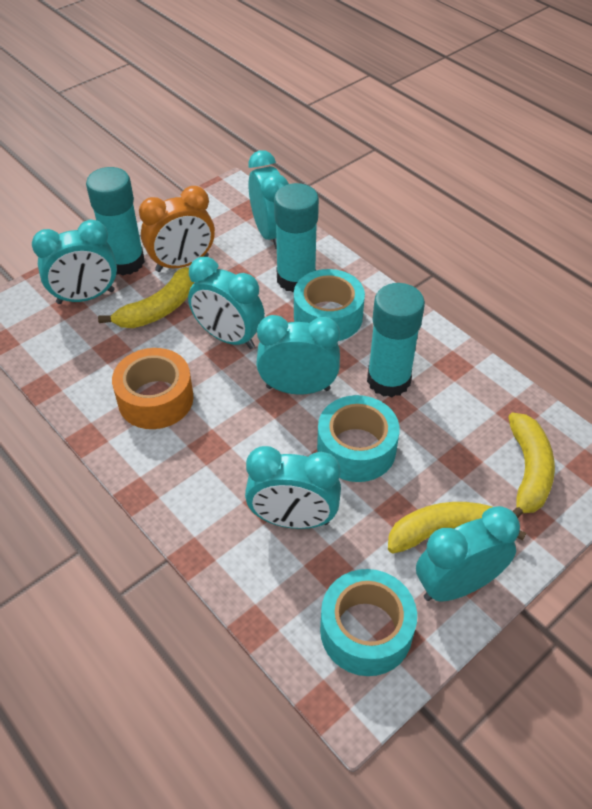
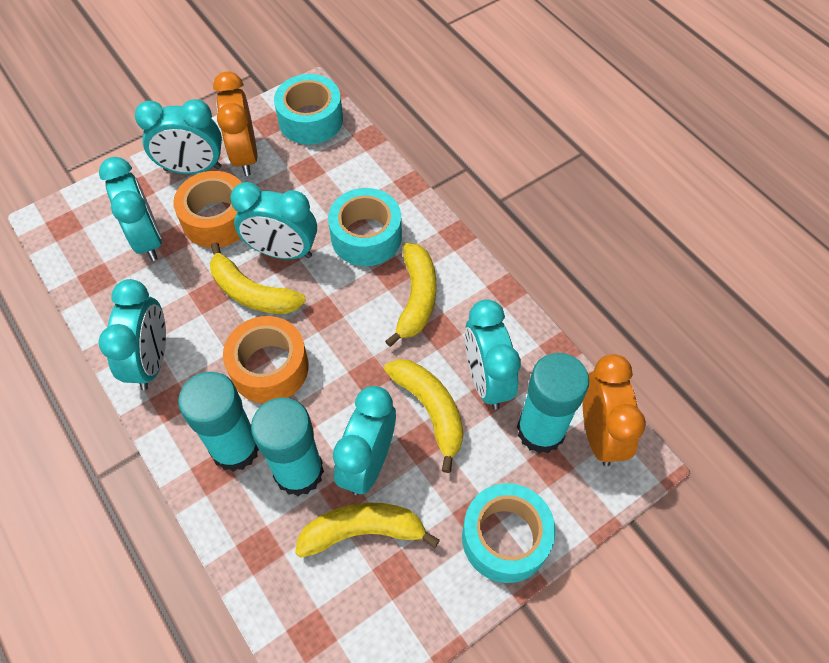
orange clock: 1 -> 2
orange tape: 1 -> 2
yellow banana: 3 -> 4

